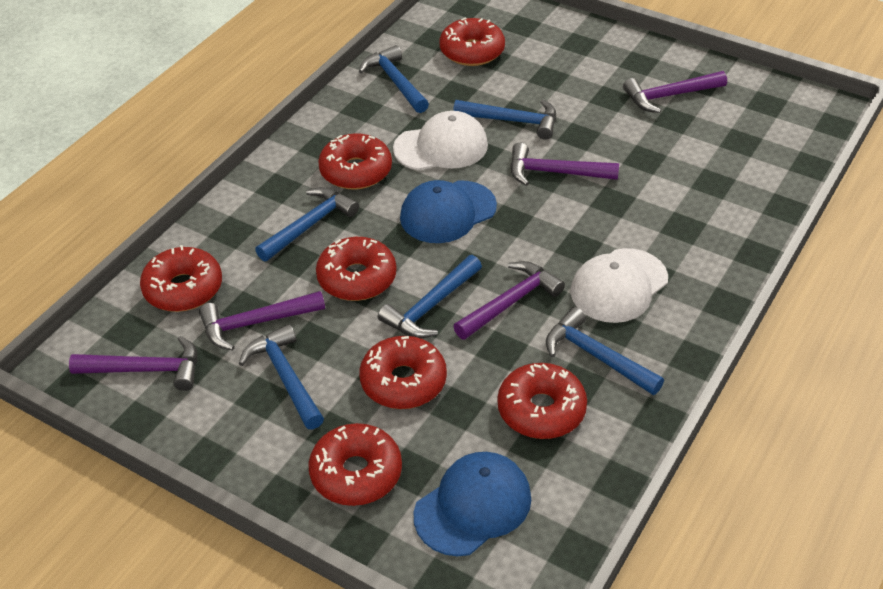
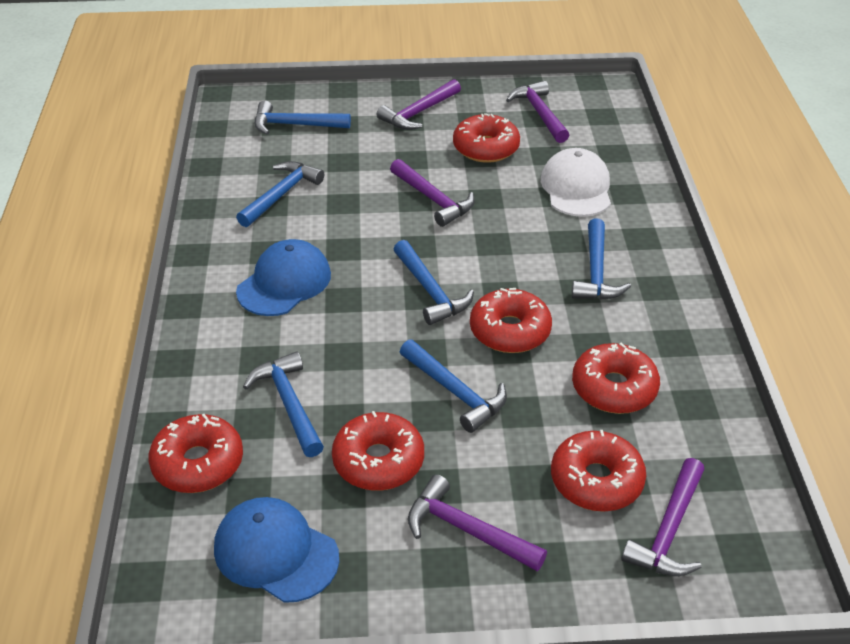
red donut: 7 -> 6
white cap: 2 -> 1

